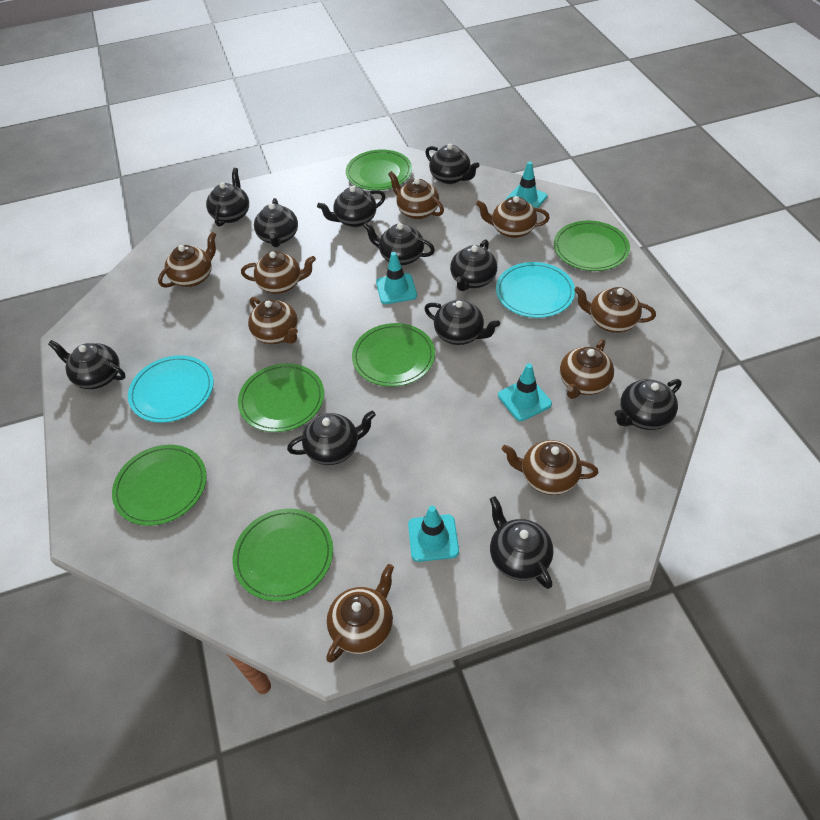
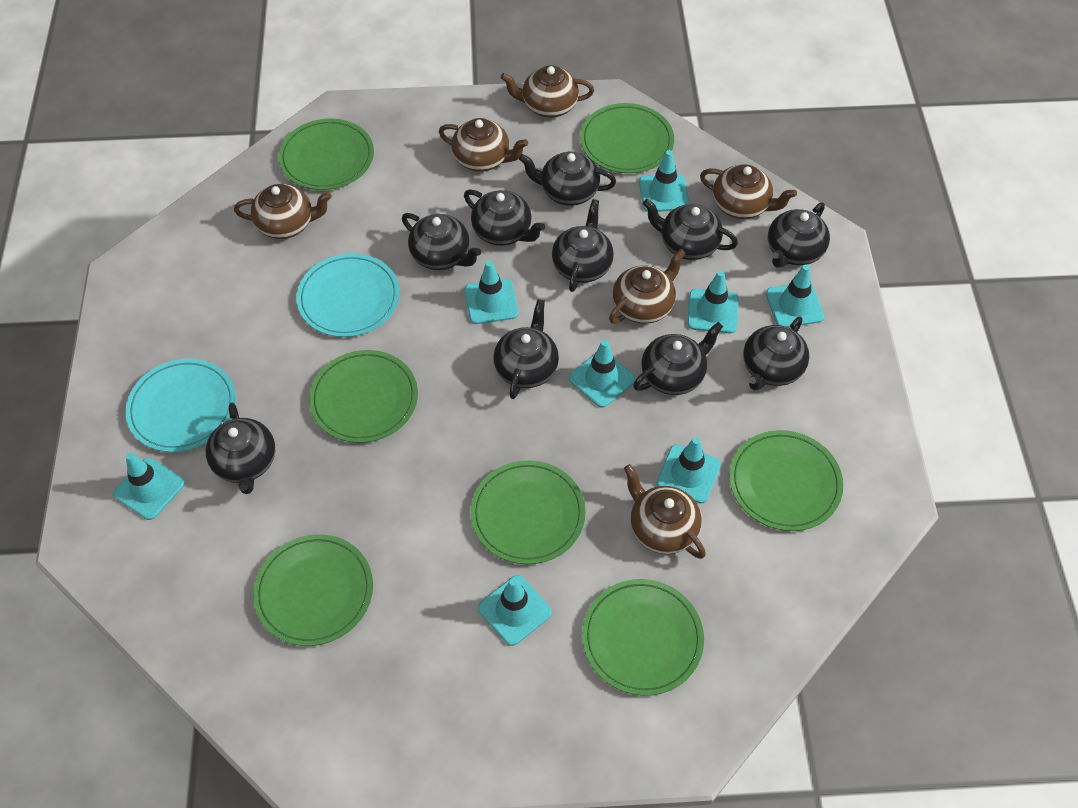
black teapot: 11 -> 10
brown teapot: 9 -> 6
green plate: 6 -> 7
turquoise traffic cone: 4 -> 8

